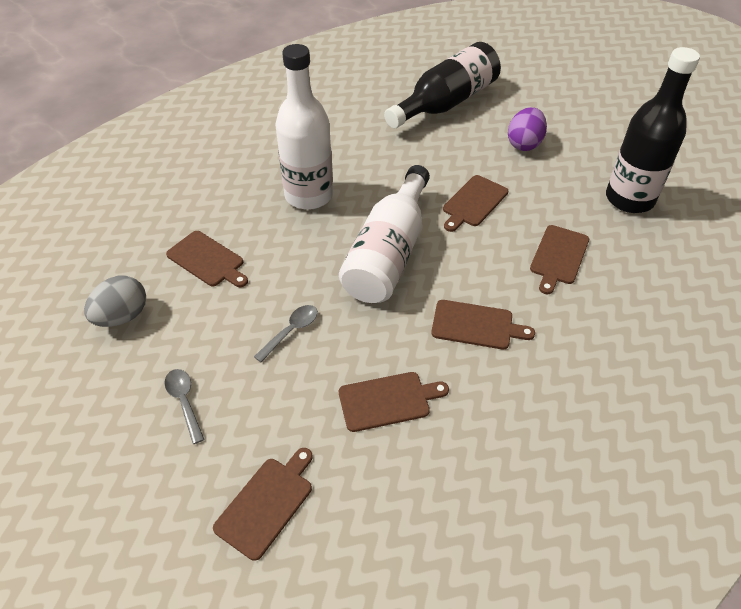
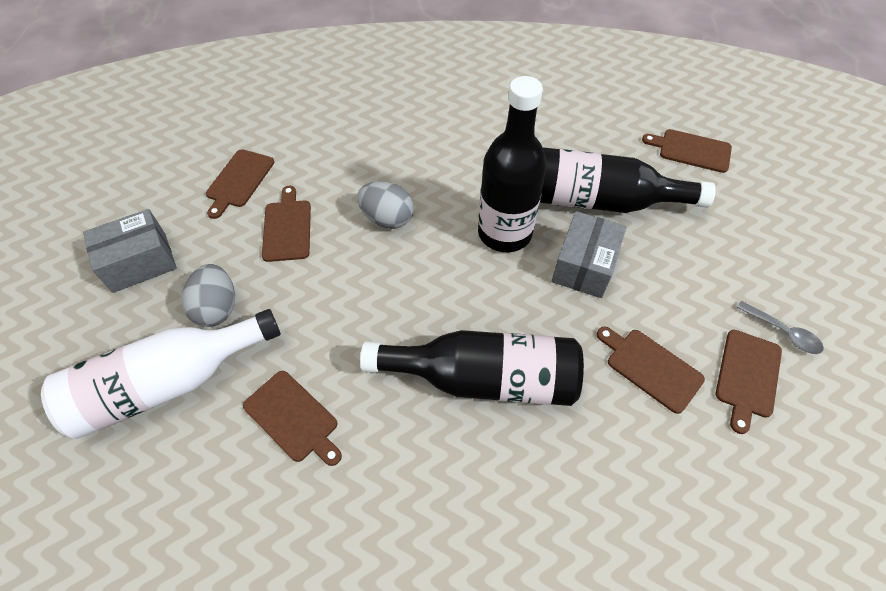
black bottle: 2 -> 3
grey box: 0 -> 2
grey egg: 1 -> 2
grey spoon: 2 -> 1
purple egg: 1 -> 0
white bottle: 2 -> 1

